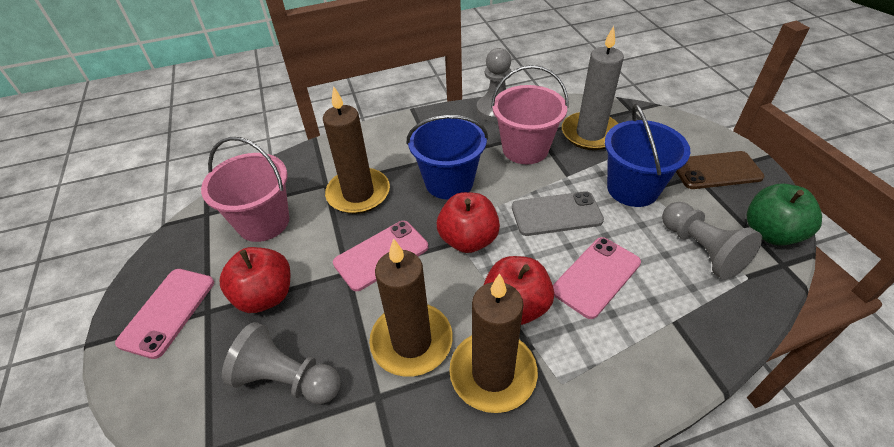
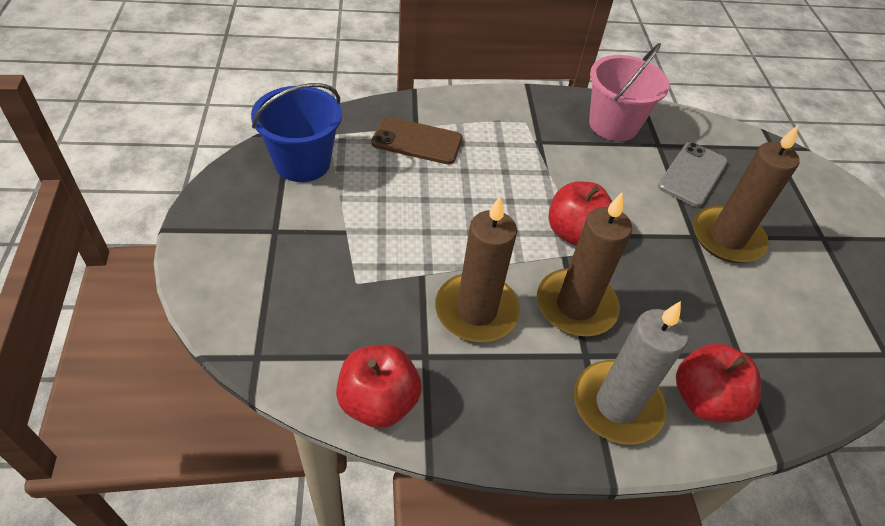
blue bucket: 2 -> 1
green apple: 1 -> 0
grey pawn: 3 -> 0
pink bucket: 2 -> 1
pink phone: 3 -> 0

